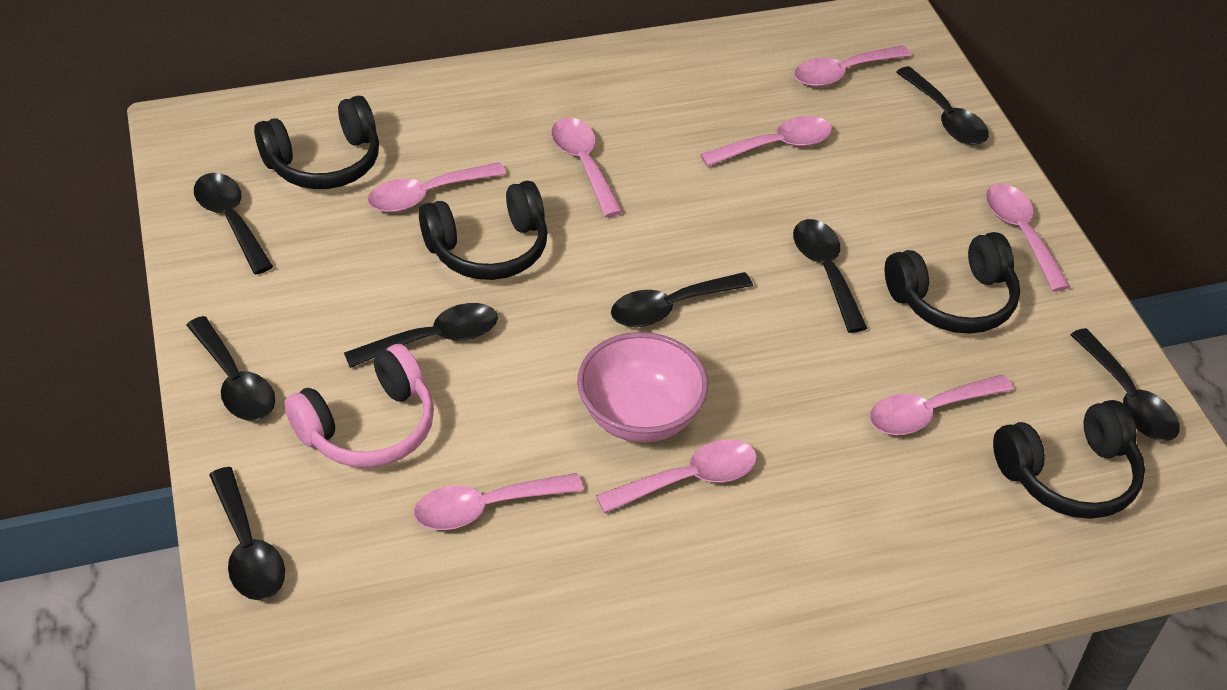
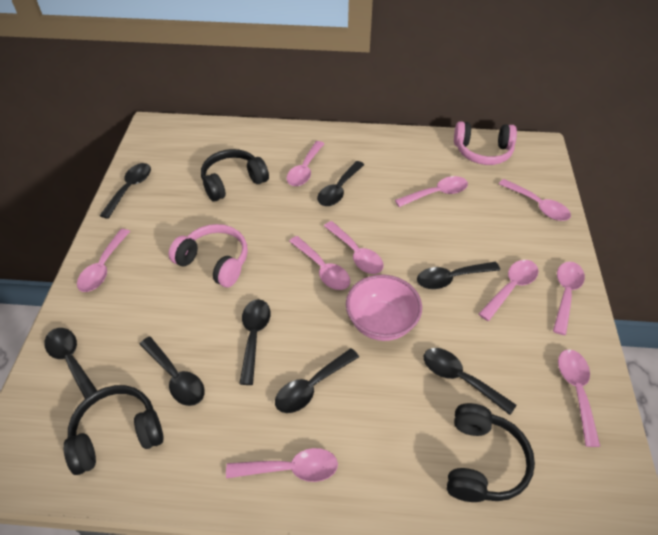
black headphones: 4 -> 3
pink headphones: 1 -> 2
pink spoon: 8 -> 10

